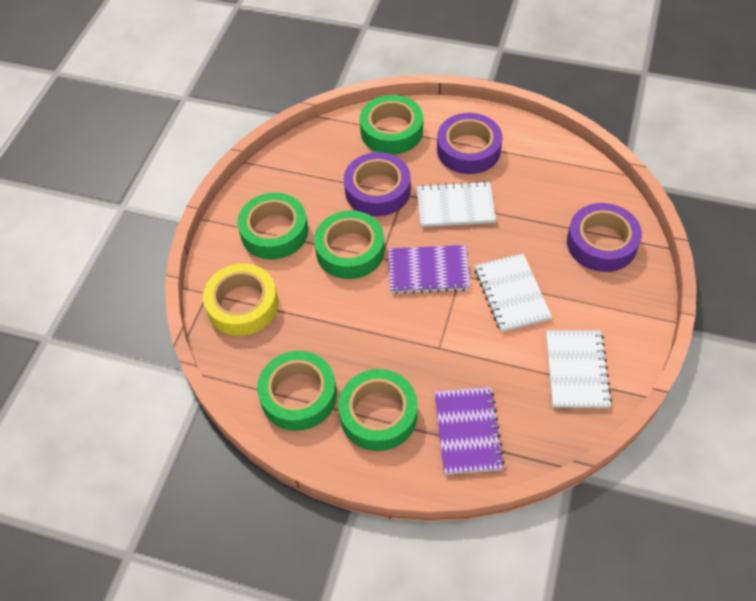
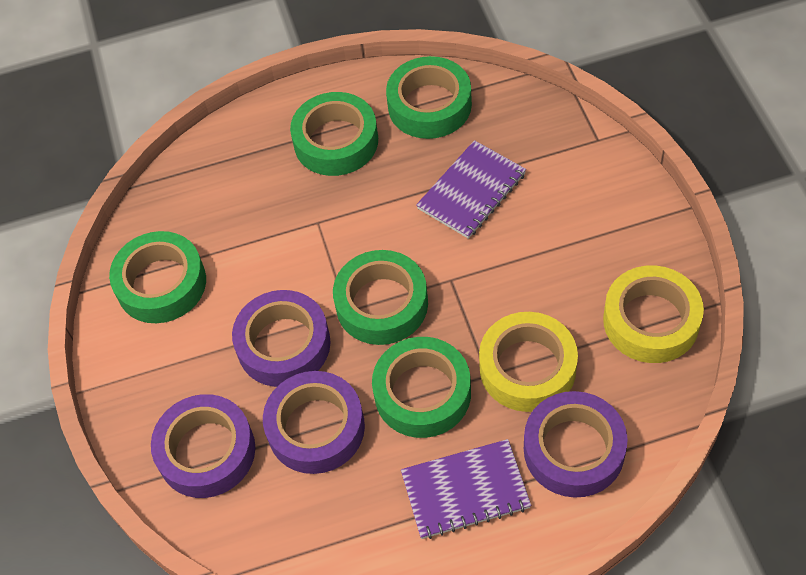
purple tape: 3 -> 4
white notebook: 3 -> 0
yellow tape: 1 -> 2

